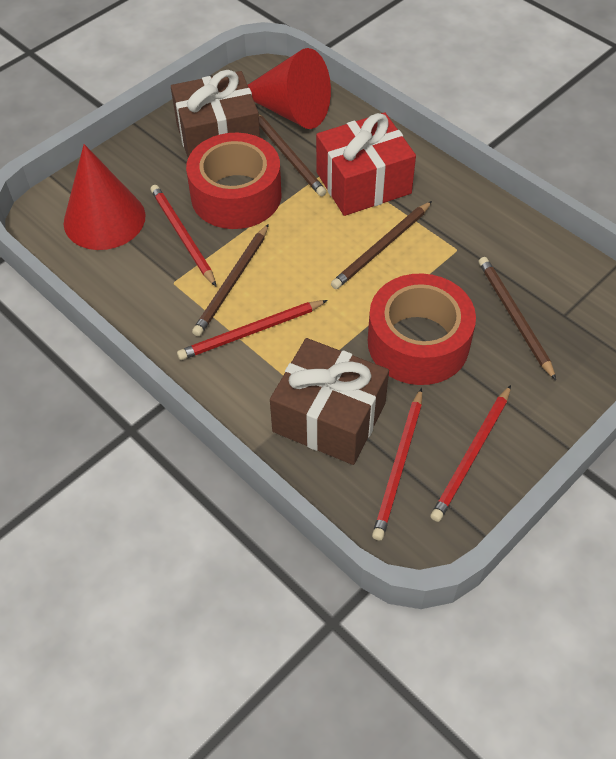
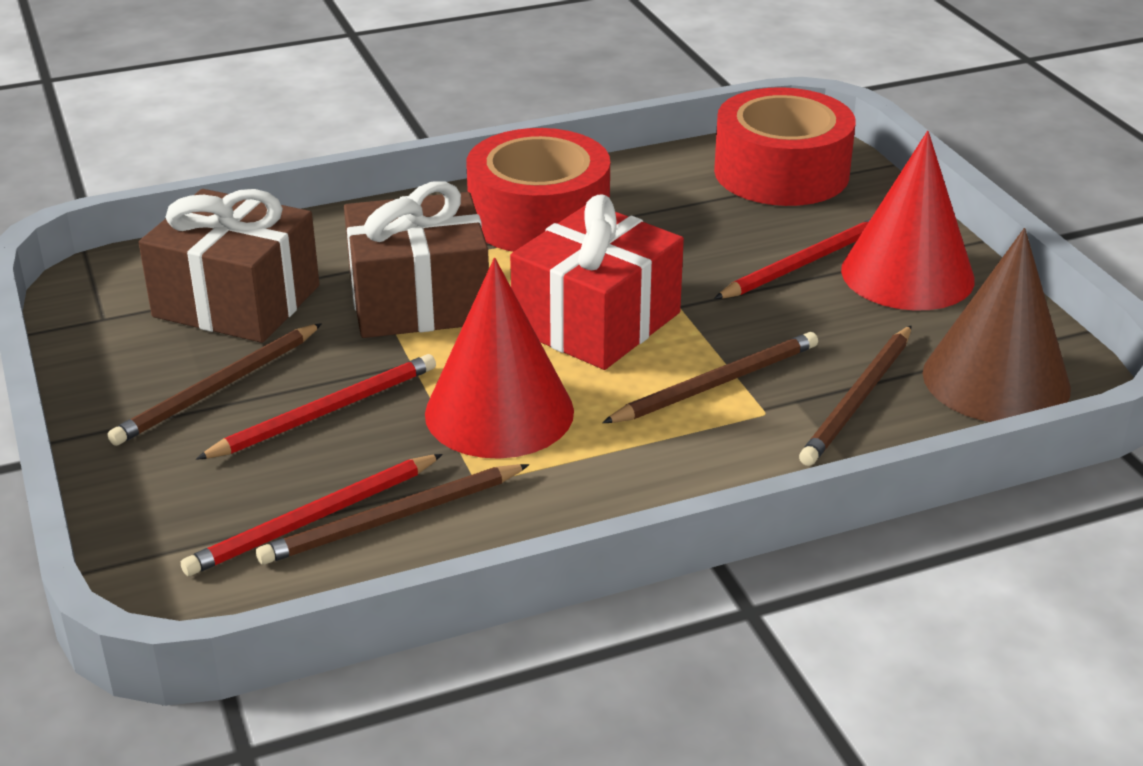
brown cone: 0 -> 1
red pencil: 4 -> 3

